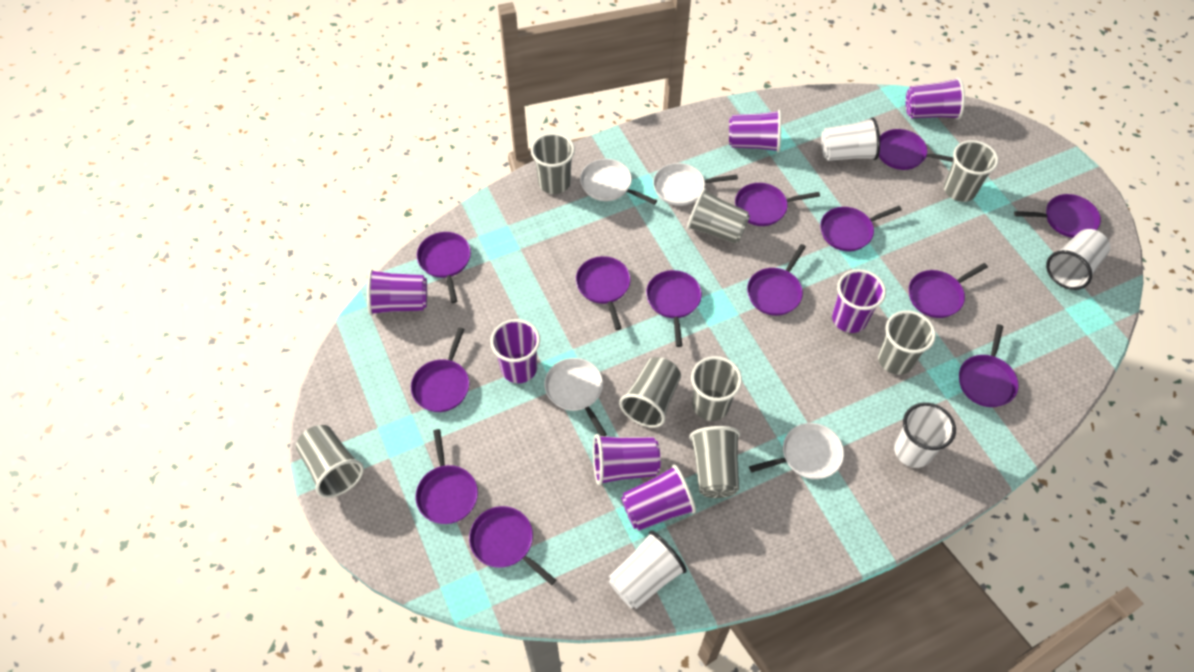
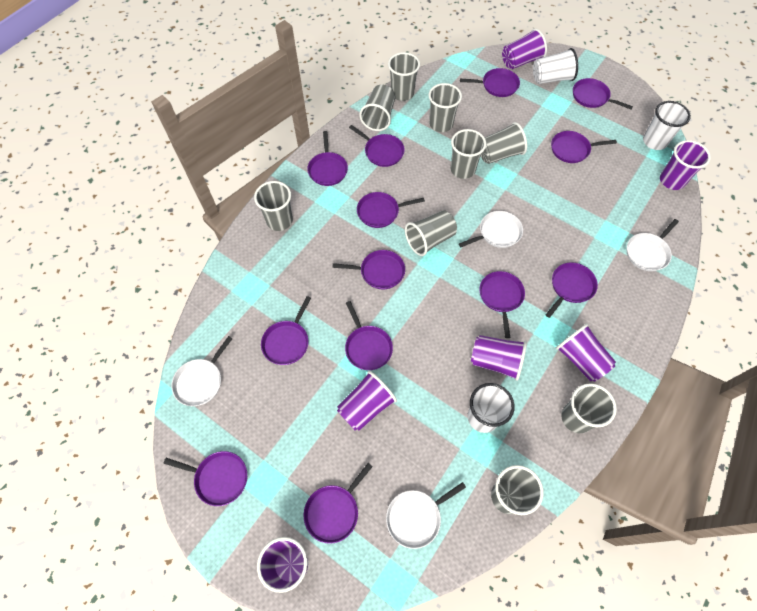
grey cup: 8 -> 9
purple cup: 7 -> 6
white cup: 4 -> 3

